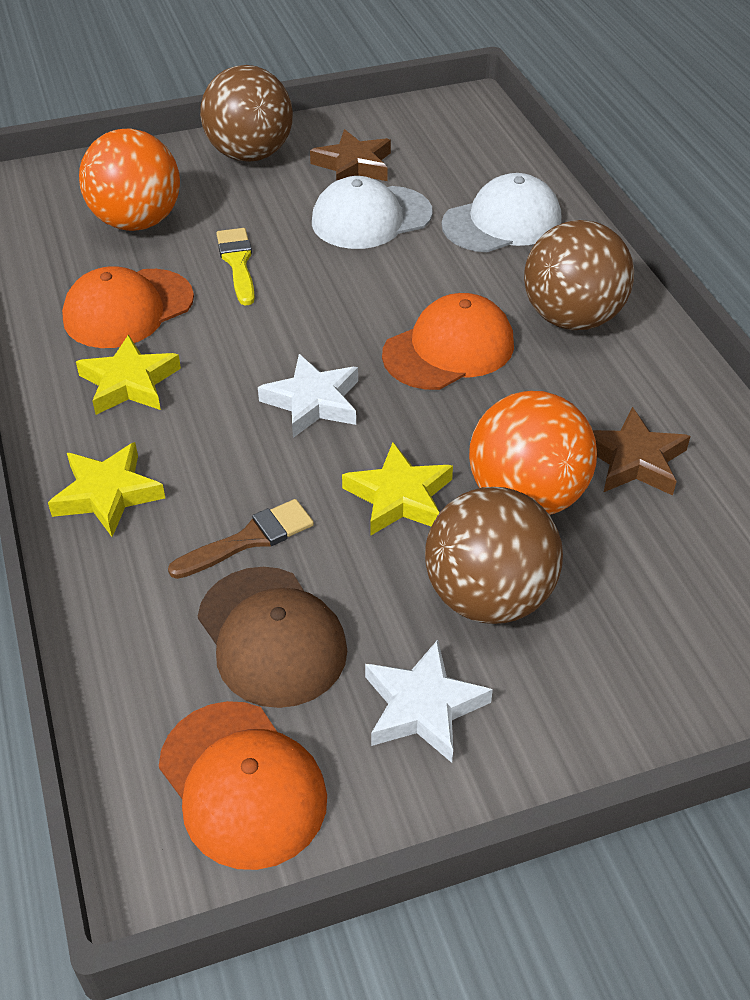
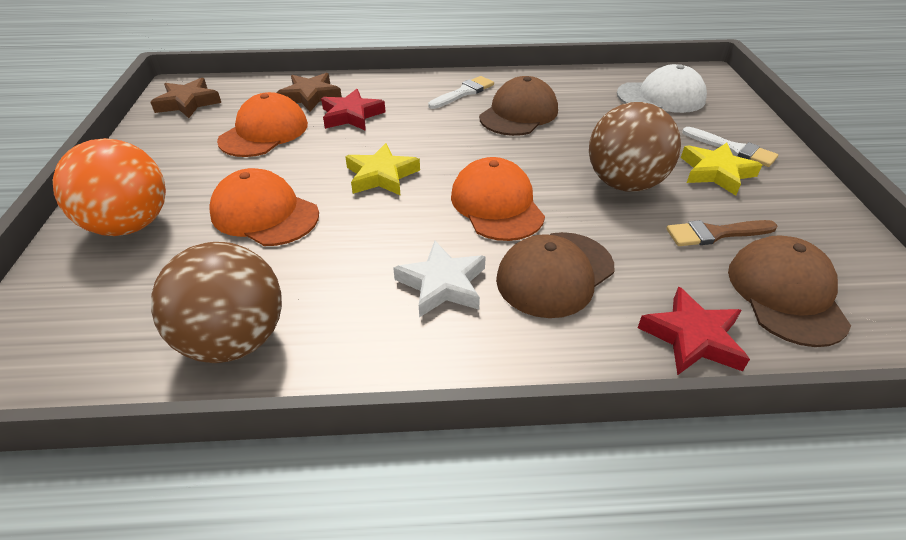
brown ball: 3 -> 2
brown cap: 1 -> 3
orange ball: 2 -> 1
red star: 0 -> 2
white brush: 0 -> 2
white cap: 2 -> 1
white star: 2 -> 1
yellow brush: 1 -> 0
yellow star: 3 -> 2

